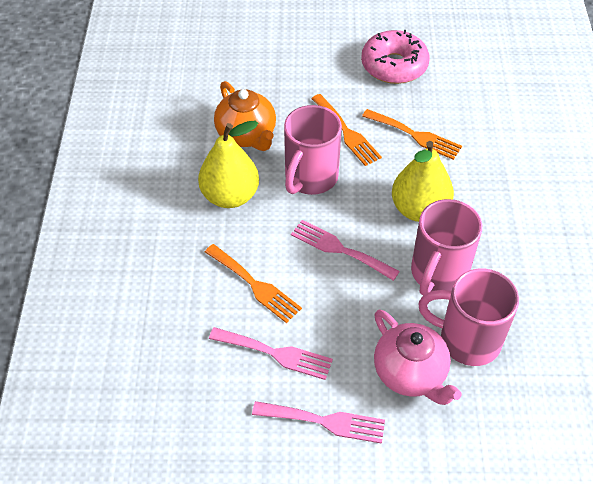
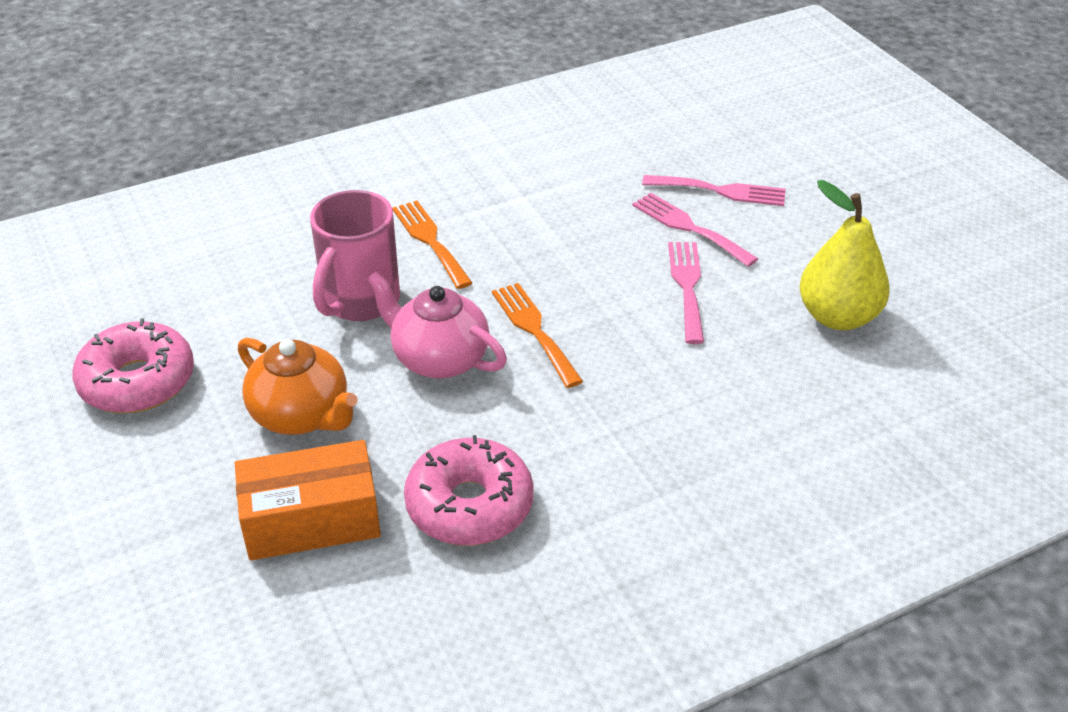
orange box: 0 -> 1
orange fork: 3 -> 2
pink donut: 1 -> 2
pink mug: 3 -> 1
yellow pear: 2 -> 1

